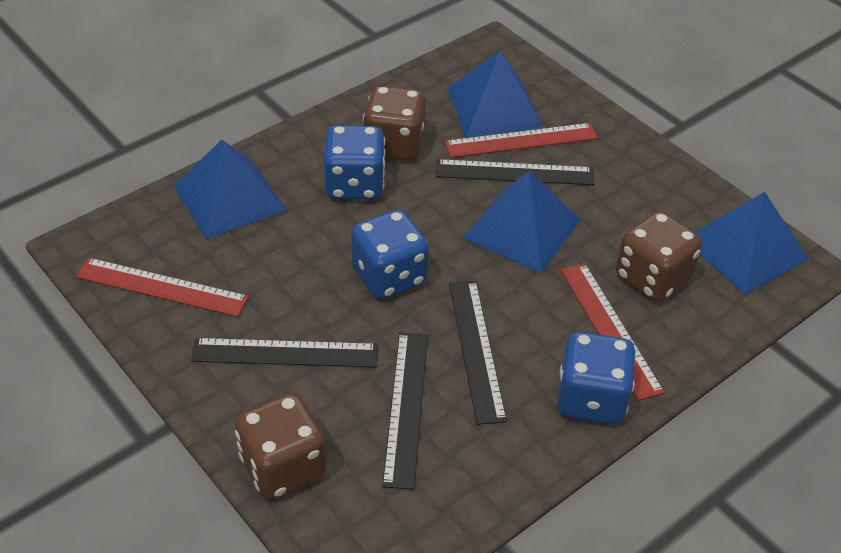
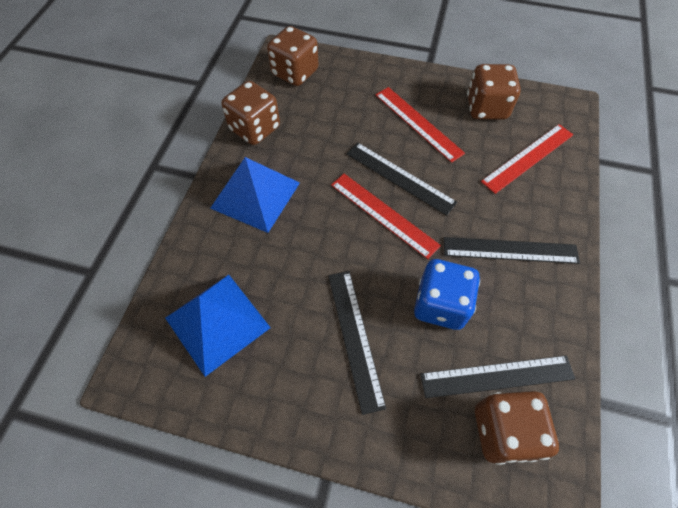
blue dice: 3 -> 1
blue pyramid: 4 -> 2
brown dice: 3 -> 4

